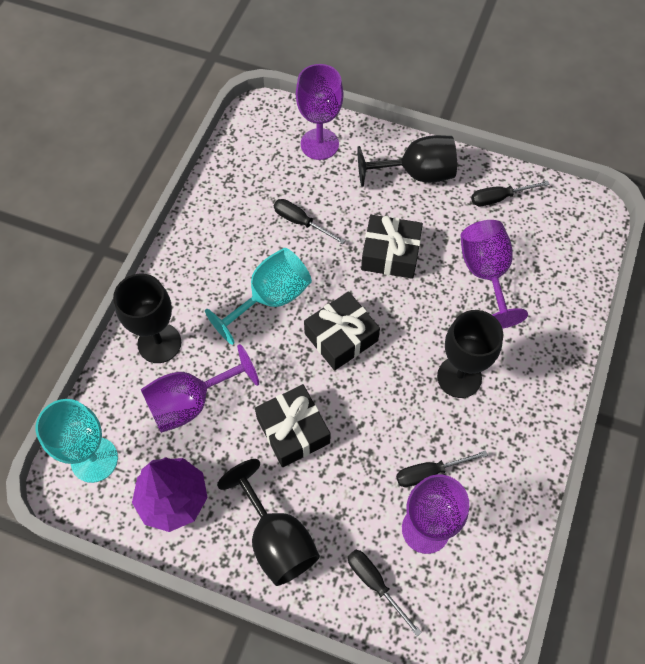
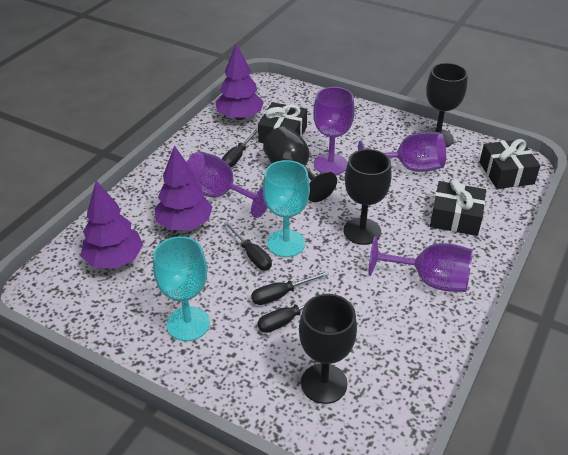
purple tree: 1 -> 3

